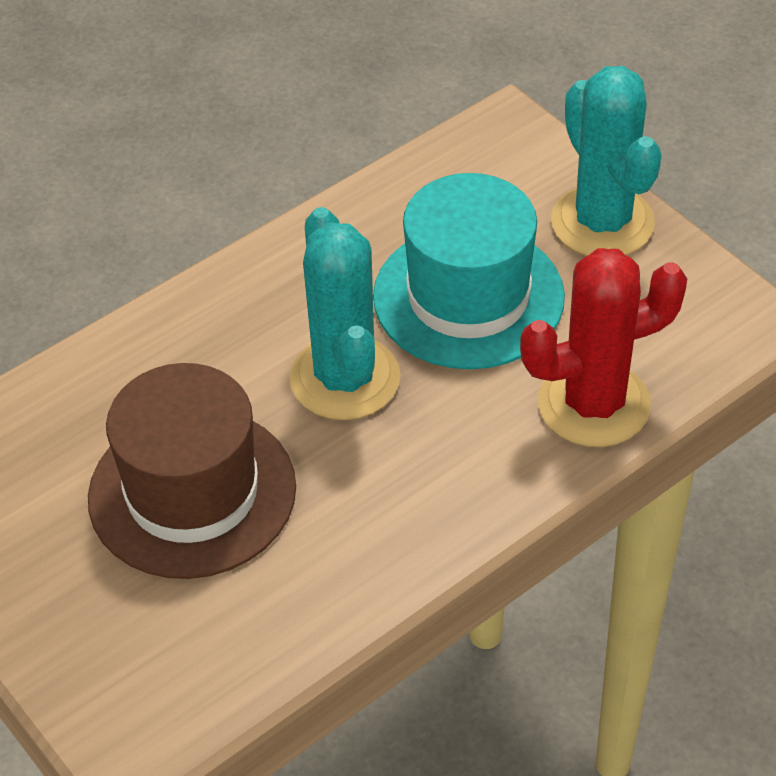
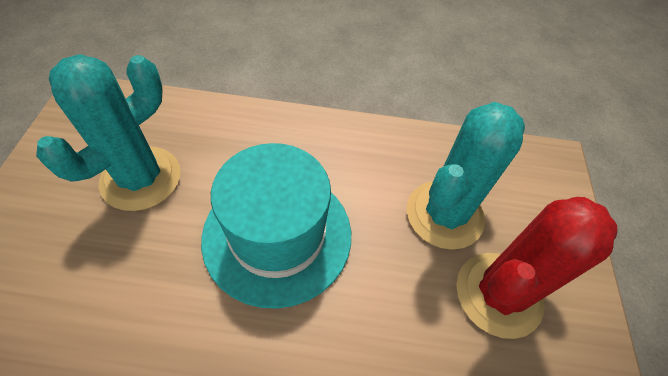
brown hat: 1 -> 0

